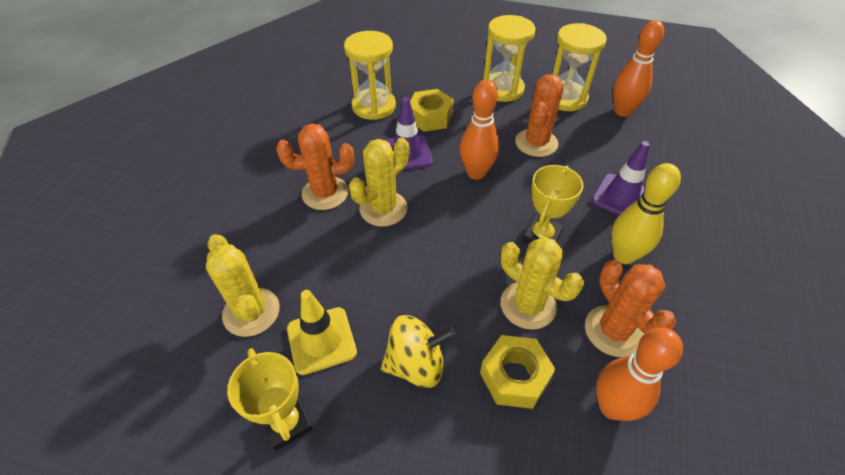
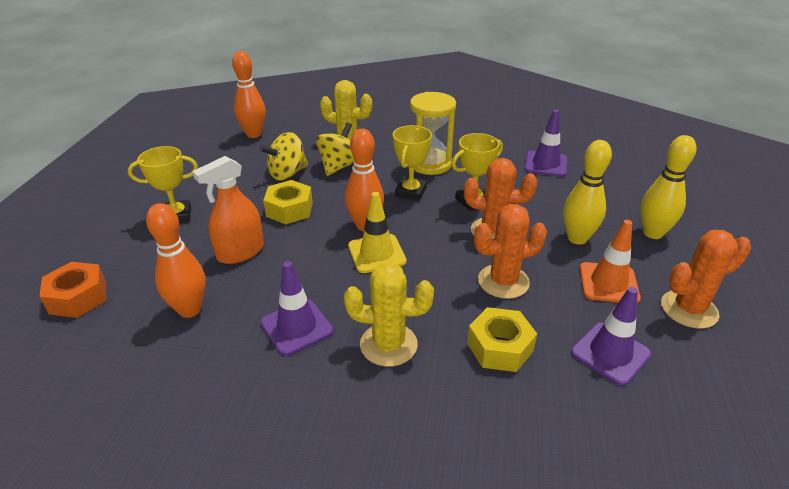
orange nut: 0 -> 1
orange spray bottle: 0 -> 1
orange traffic cone: 0 -> 1
purple traffic cone: 2 -> 3
yellow bowling pin: 1 -> 2
yellow cactus: 3 -> 2
yellow hourglass: 3 -> 1
yellow spinning top: 1 -> 2
yellow trophy: 2 -> 3

